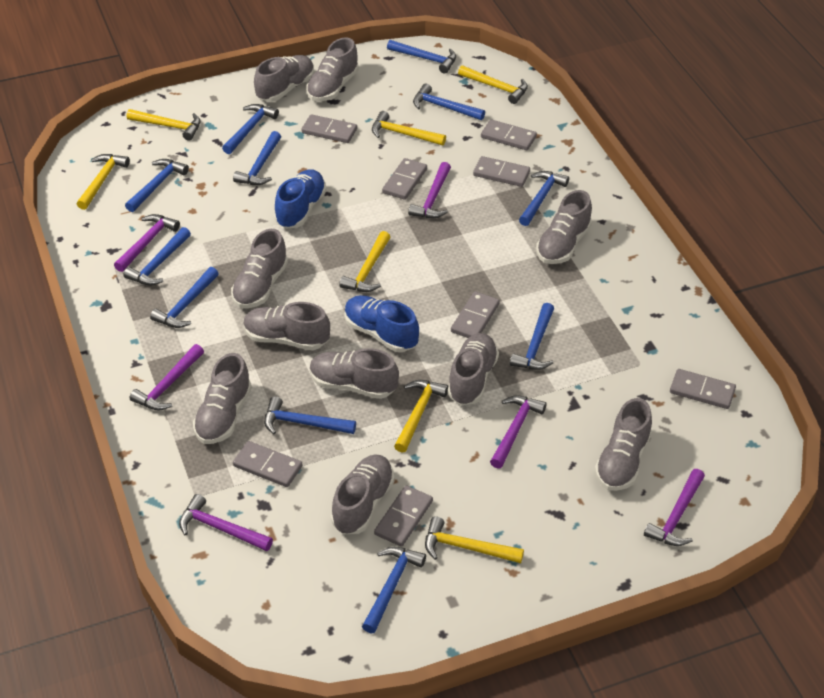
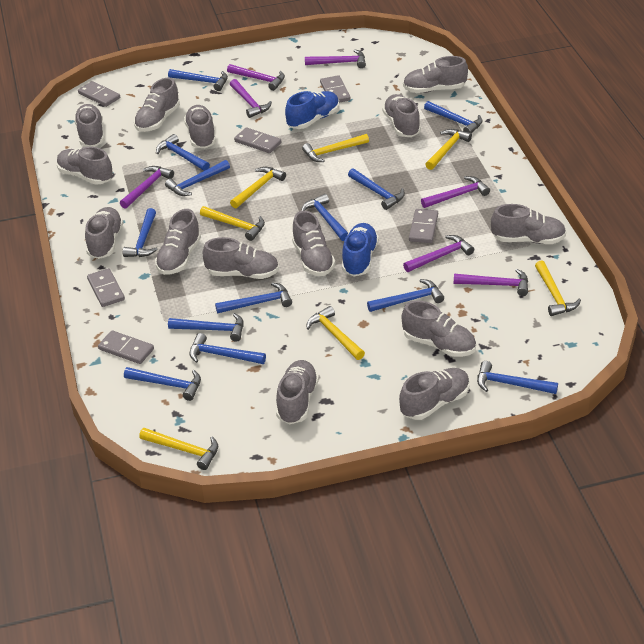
blue hammer: 11 -> 13
grey domino: 8 -> 6
grey shoe: 10 -> 14
purple hammer: 6 -> 7

